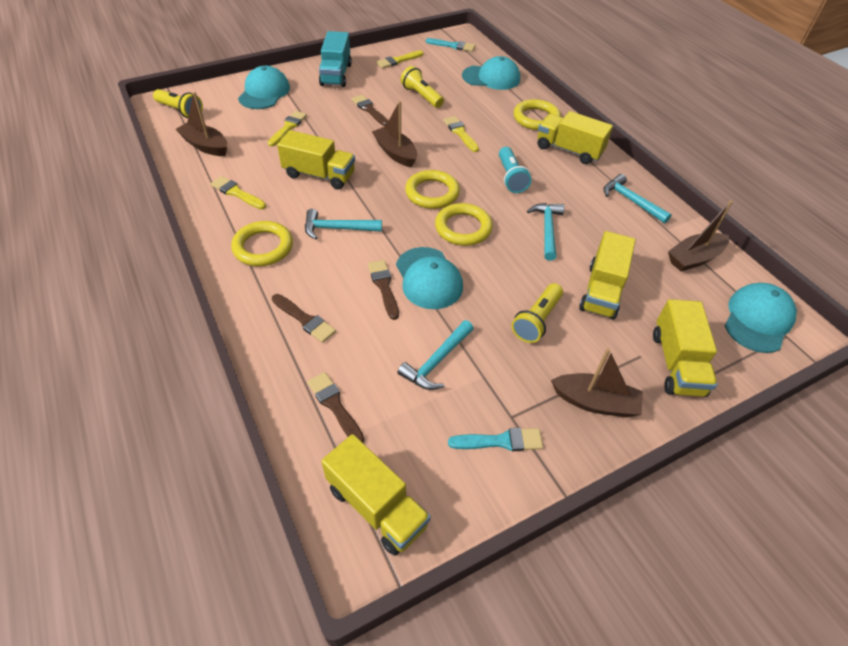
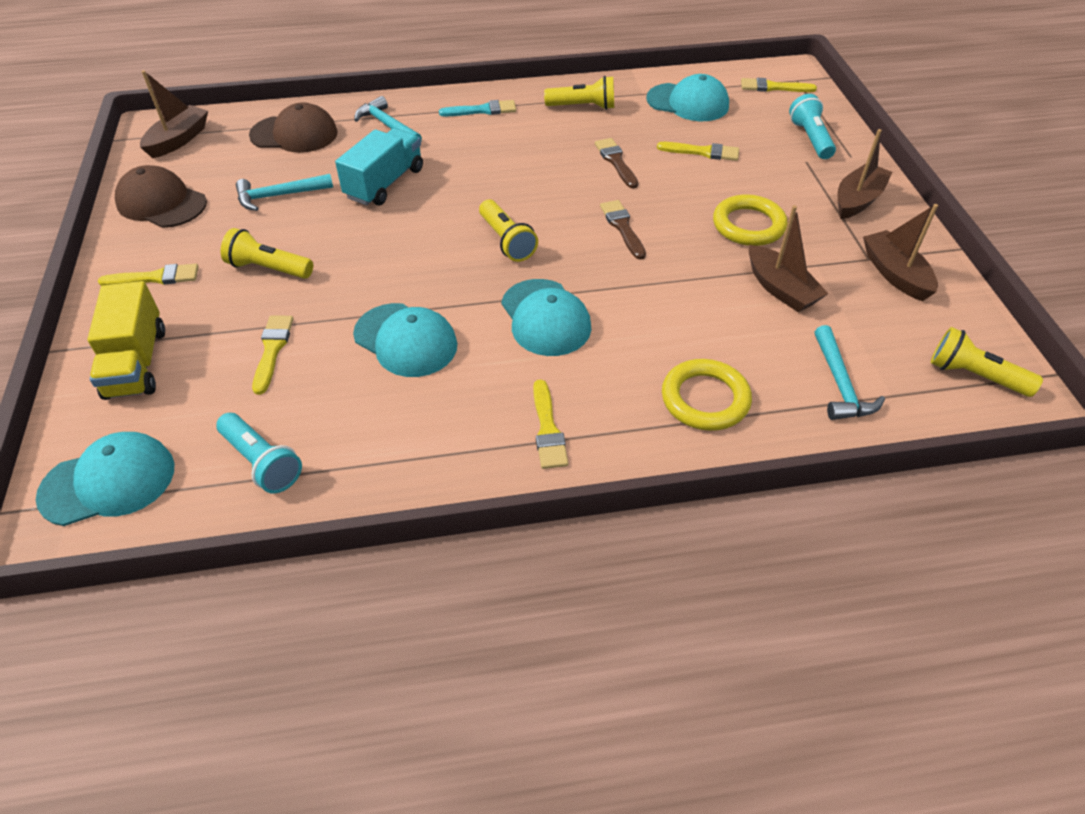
brown brush: 4 -> 2
brown cap: 0 -> 2
turquoise brush: 2 -> 1
turquoise flashlight: 1 -> 2
turquoise hammer: 4 -> 3
yellow brush: 4 -> 5
yellow flashlight: 3 -> 4
yellow ring: 4 -> 2
yellow truck: 5 -> 1

